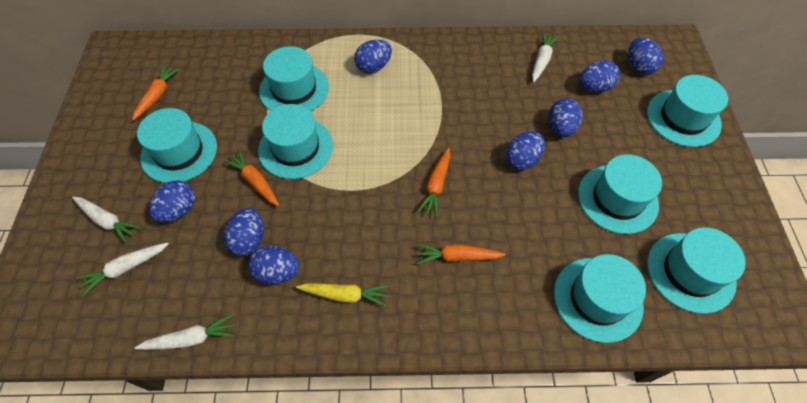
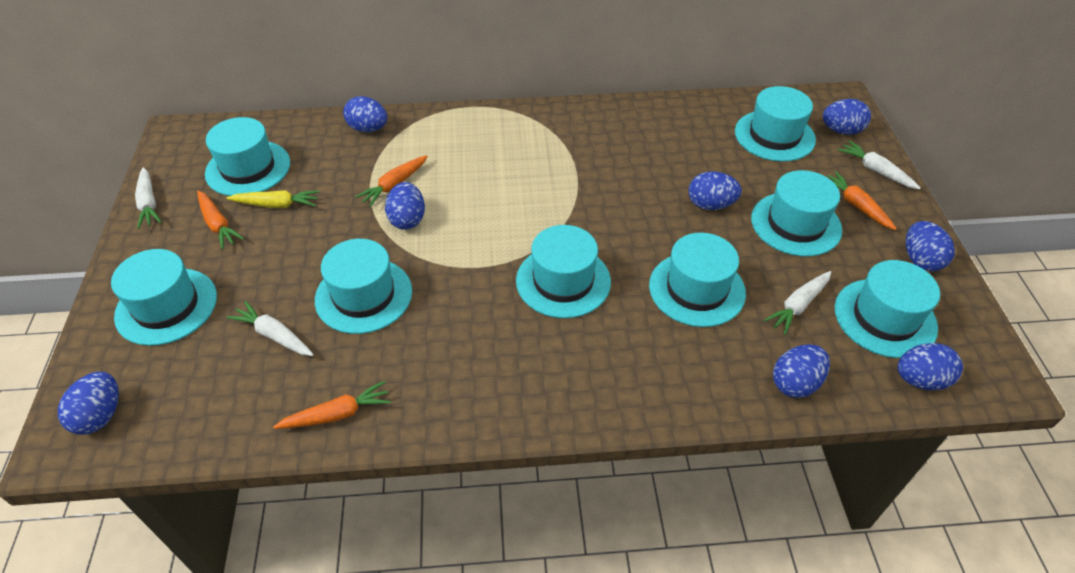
turquoise hat: 7 -> 8

